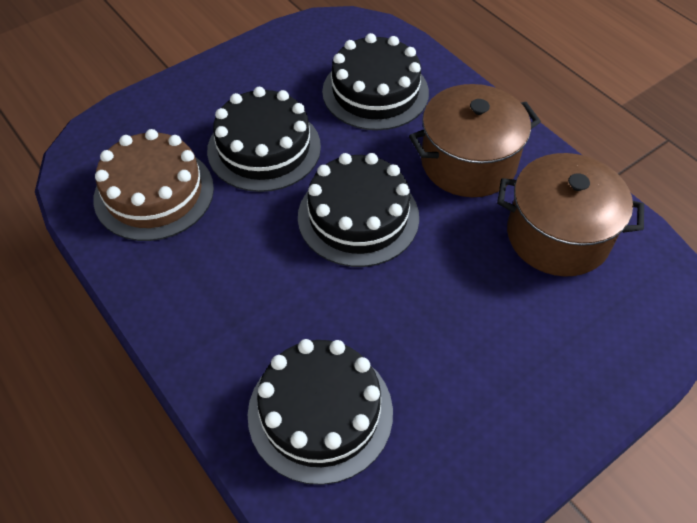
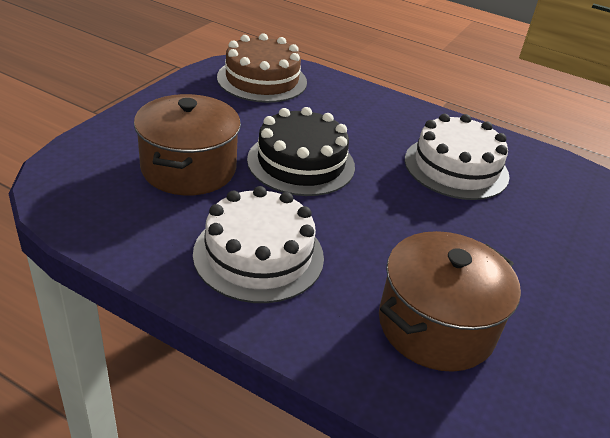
black cake: 4 -> 1
white cake: 0 -> 2

